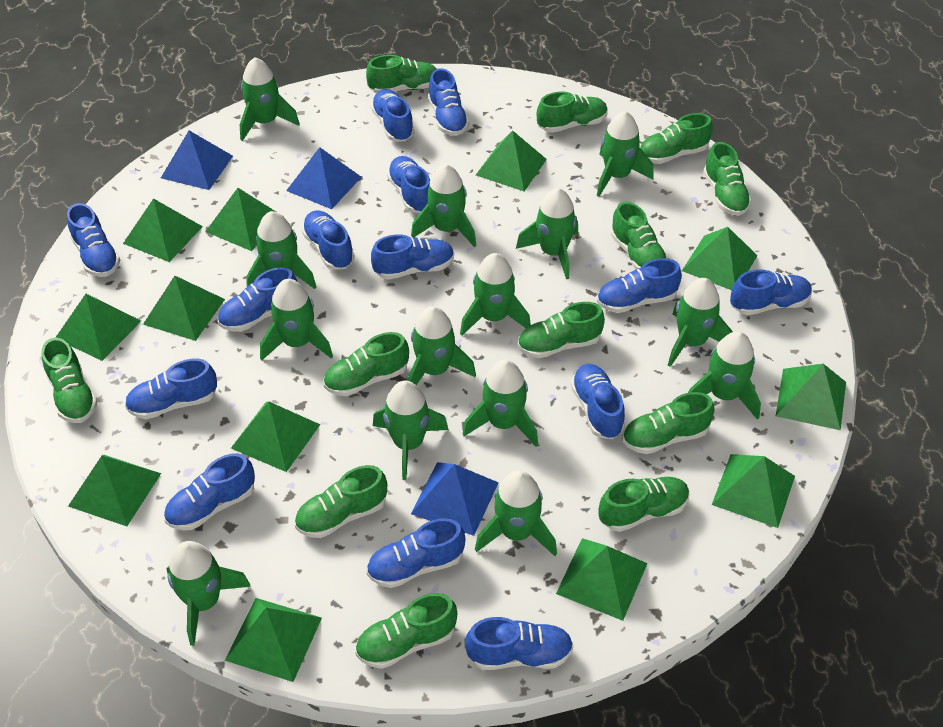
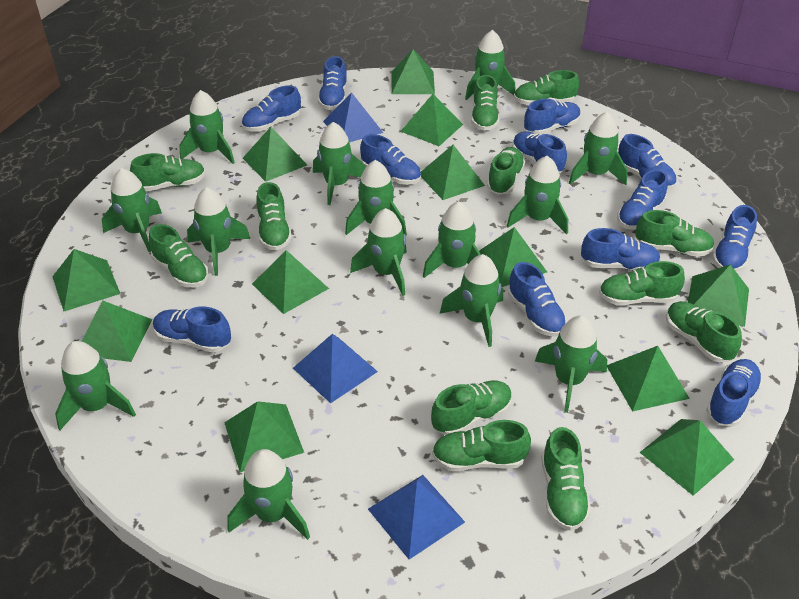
blue shoe: 14 -> 12

